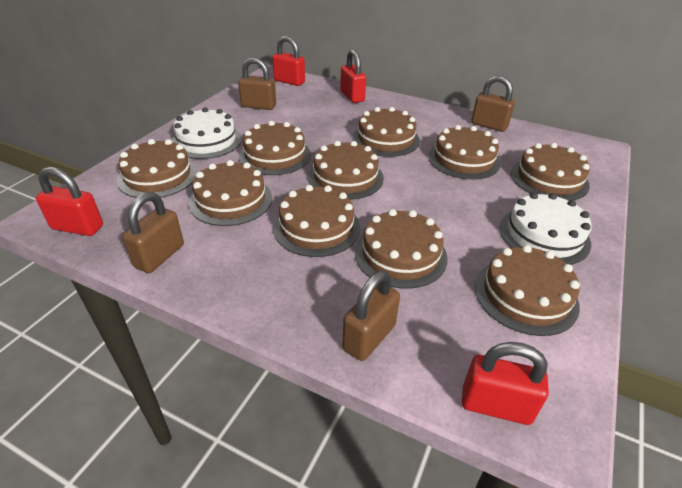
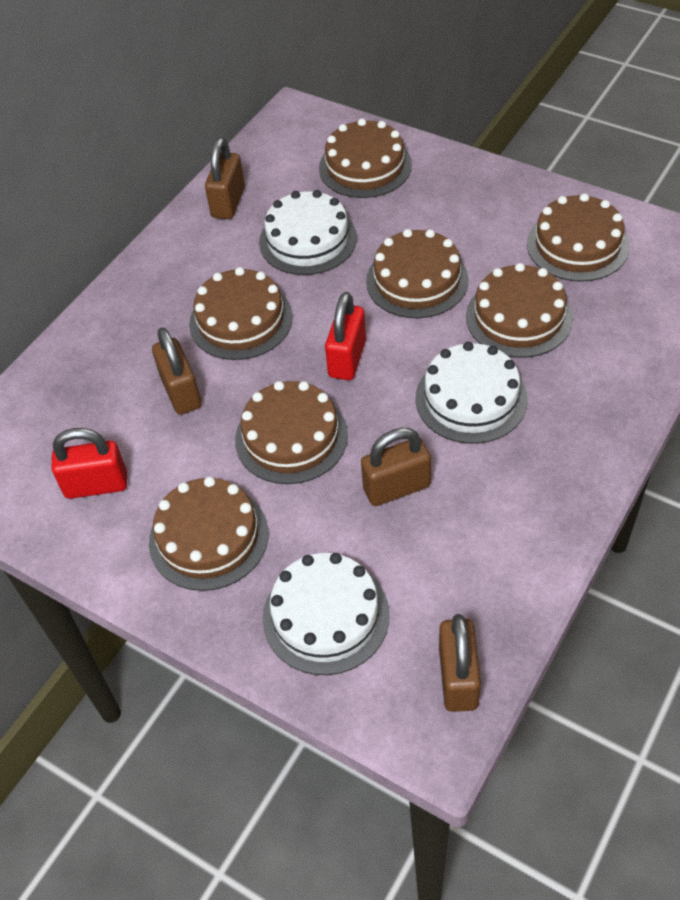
brown cake: 10 -> 7
red padlock: 4 -> 2
white cake: 2 -> 3

